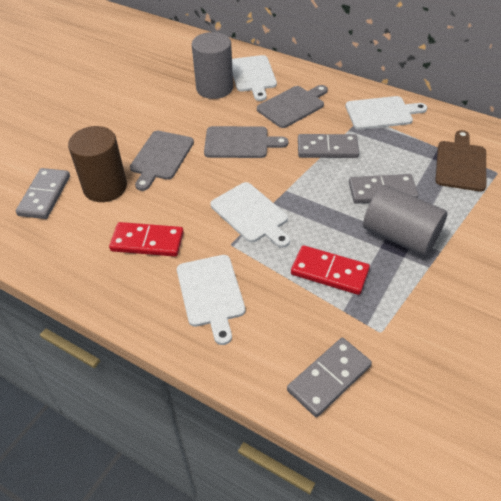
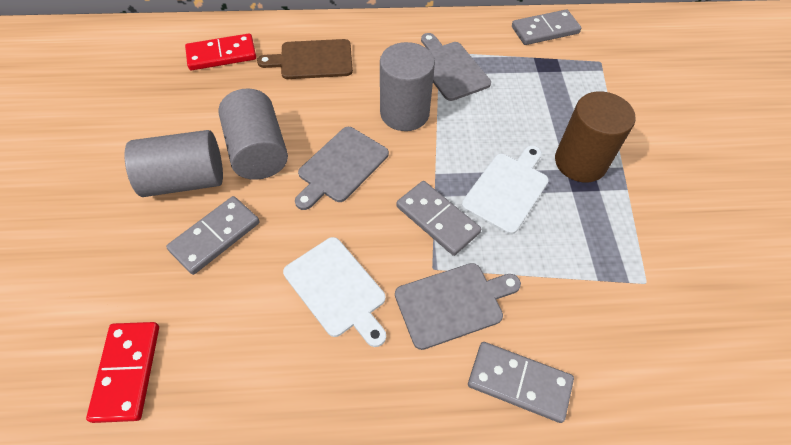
grey cylinder: 2 -> 3
white cutting board: 4 -> 2

